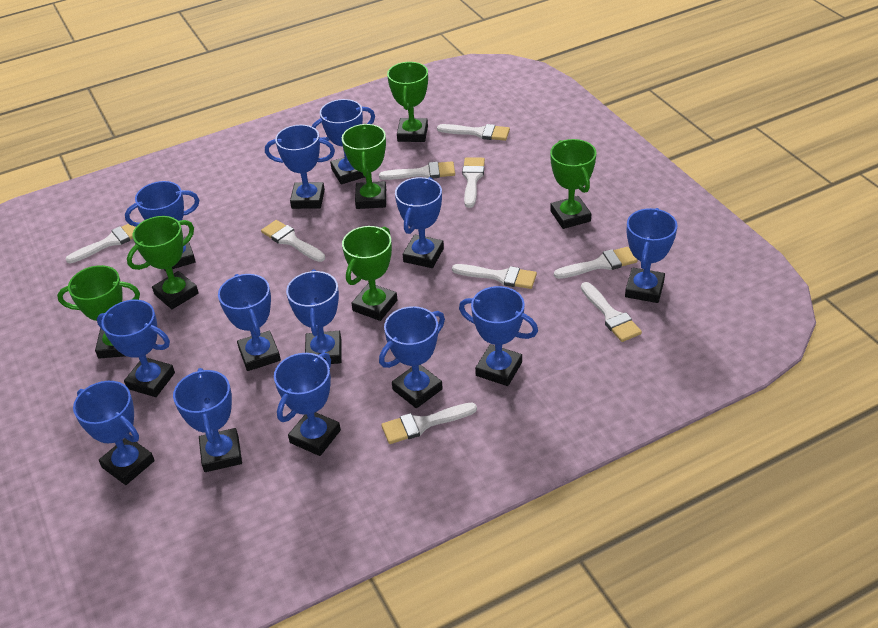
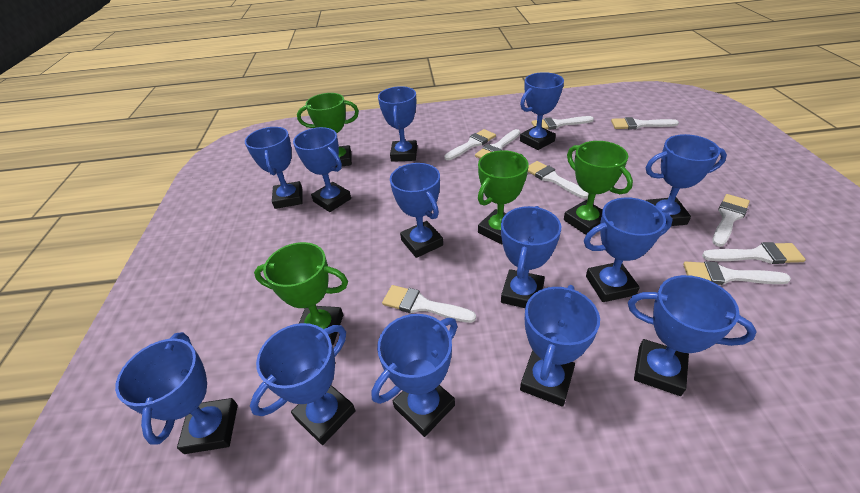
green trophy: 6 -> 4

